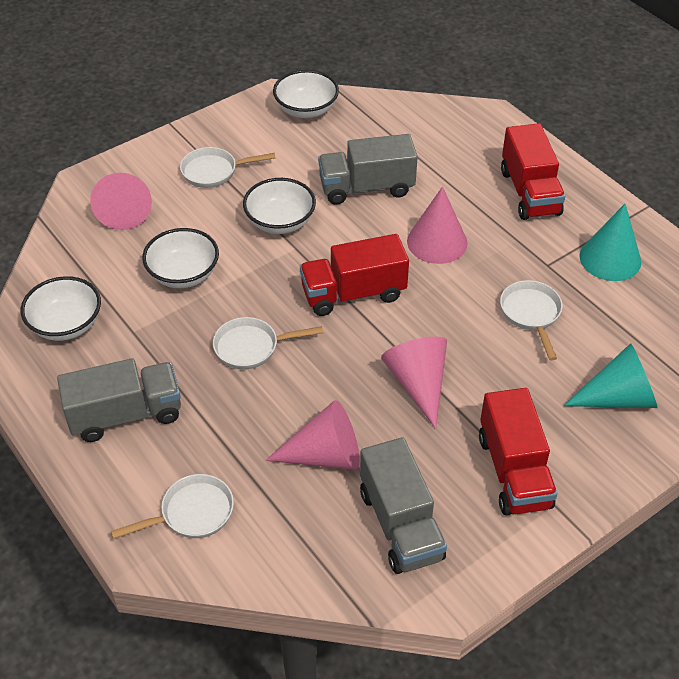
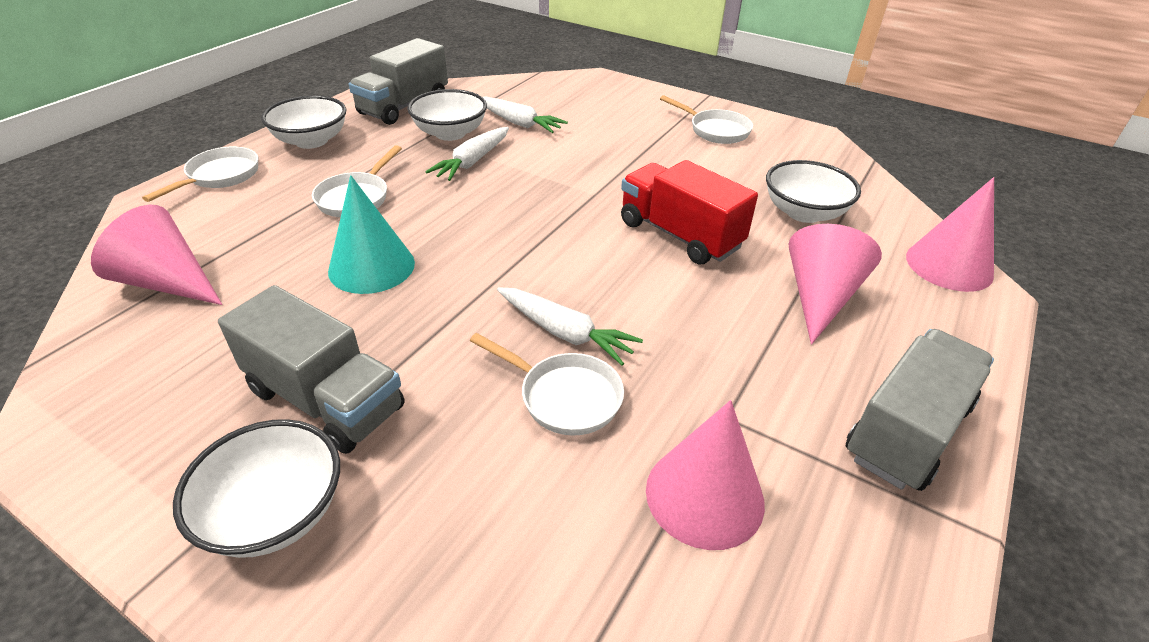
red truck: 3 -> 1
turquoise cone: 2 -> 1
white carrot: 0 -> 3

